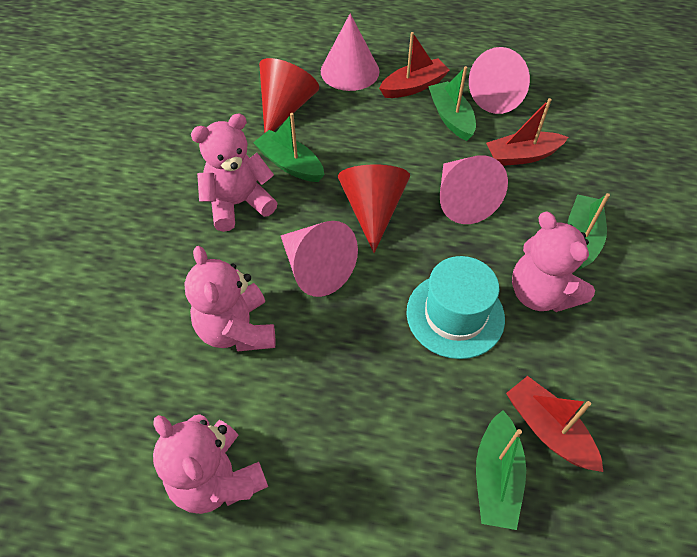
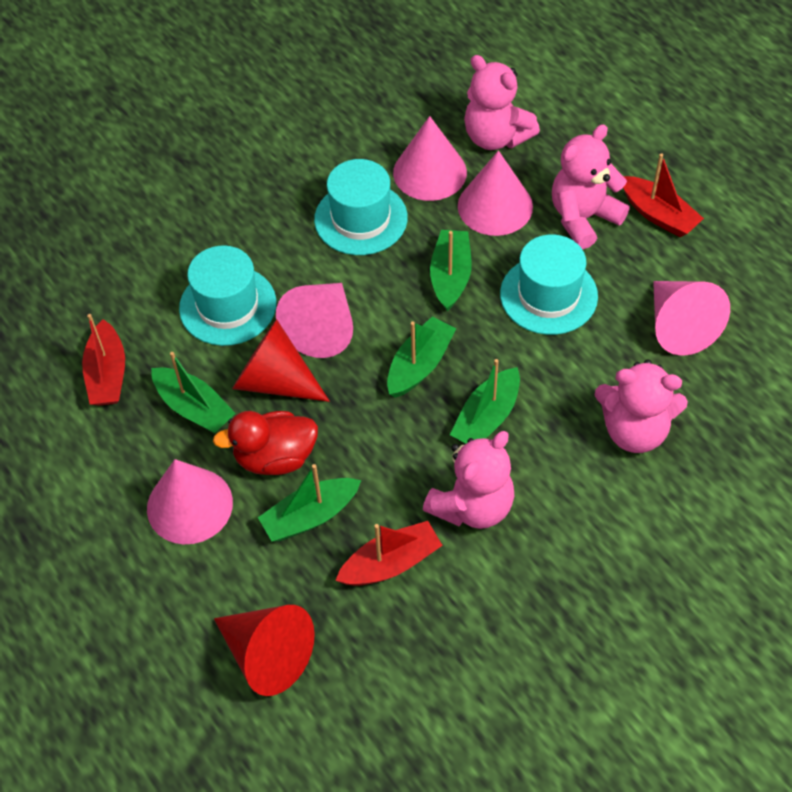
green boat: 4 -> 5
pink cone: 4 -> 5
red duck: 0 -> 1
turquoise hat: 1 -> 3

